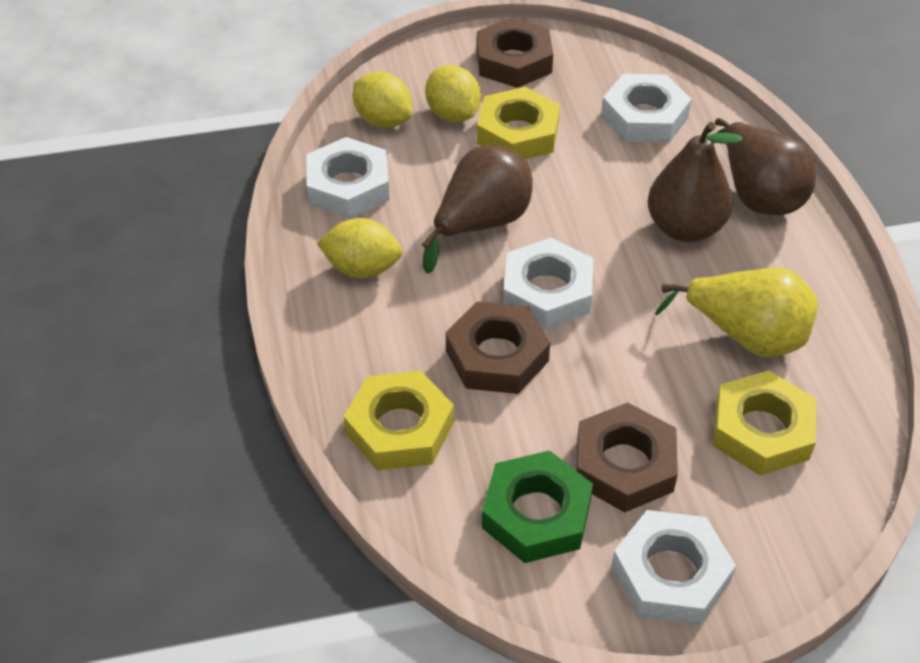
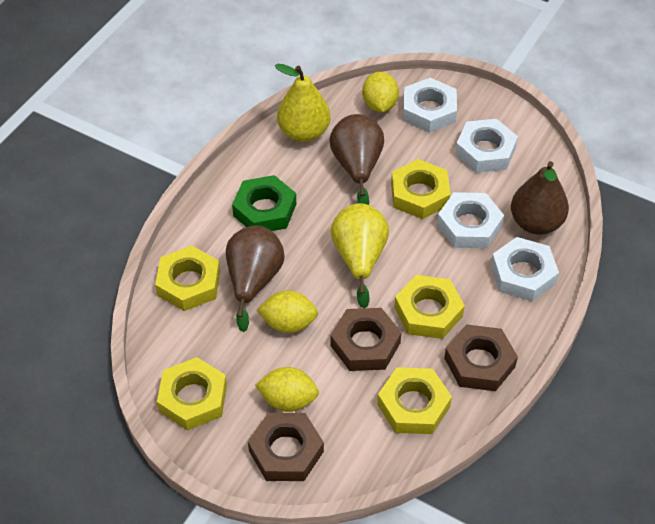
yellow nut: 3 -> 5
yellow pear: 1 -> 2

